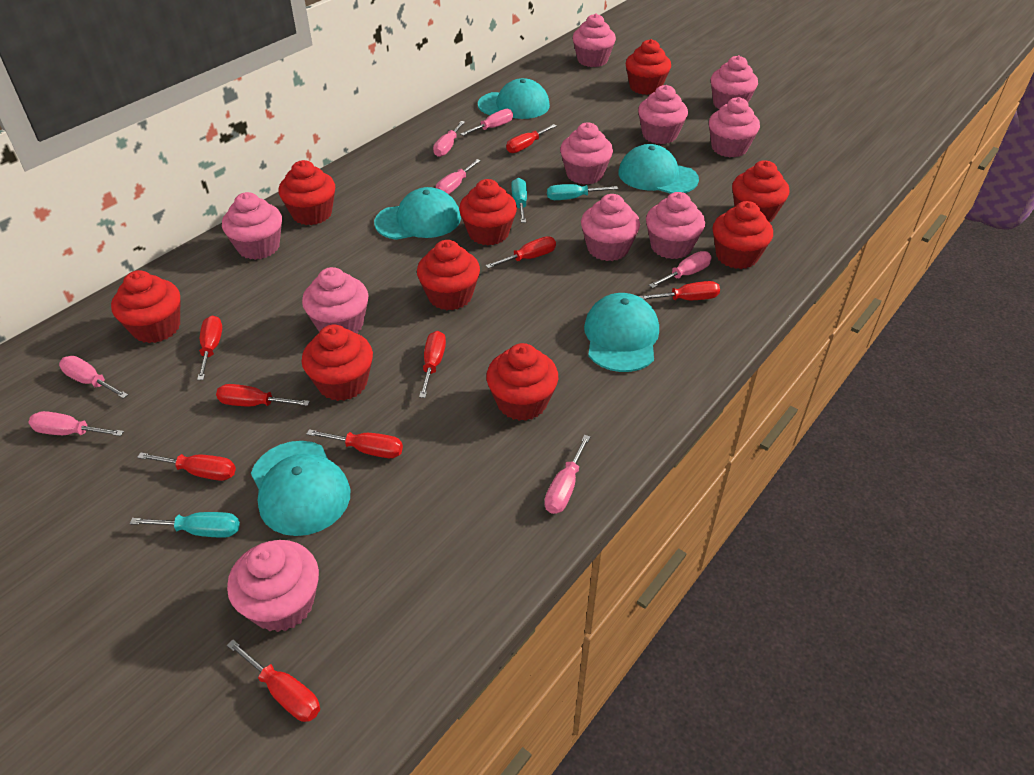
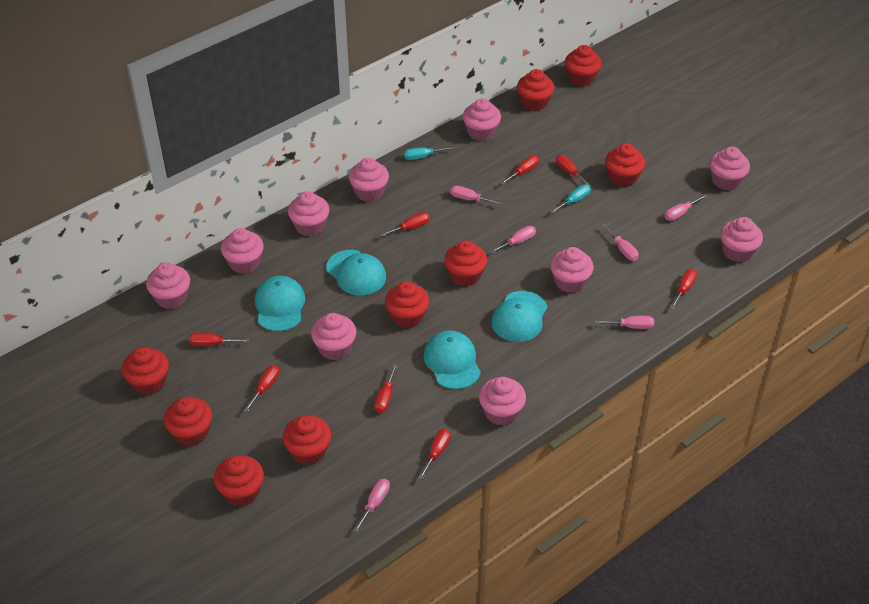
pink screwdriver: 7 -> 6
red screwdriver: 9 -> 8
turquoise cap: 5 -> 4
turquoise screwdriver: 3 -> 2

